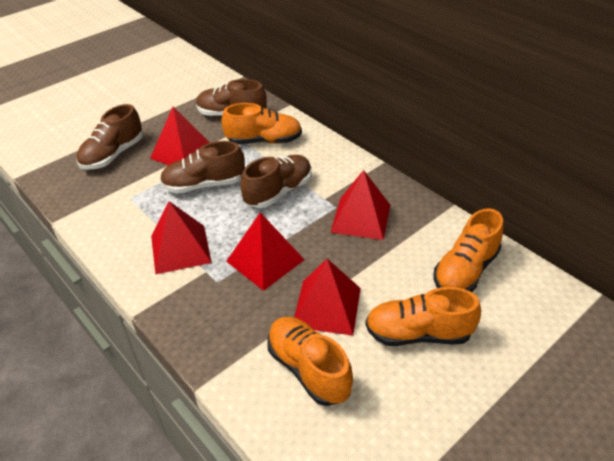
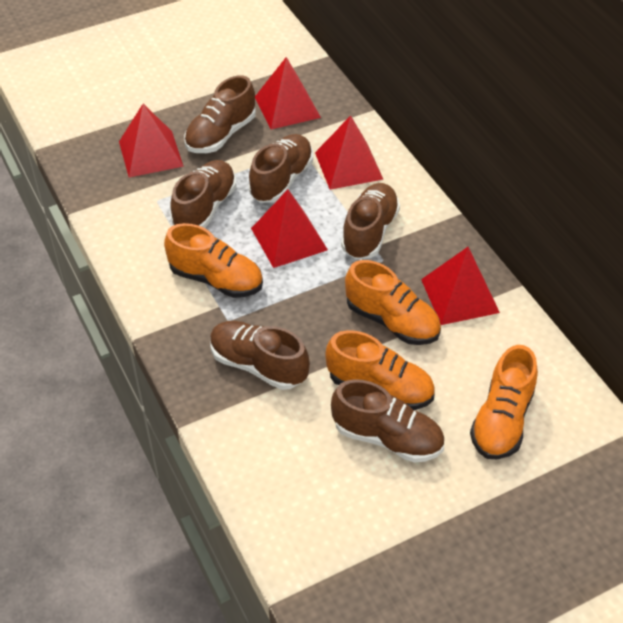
brown shoe: 4 -> 6

